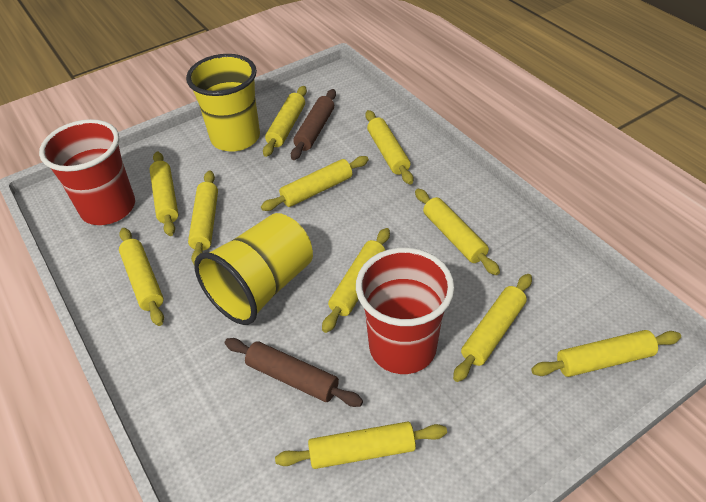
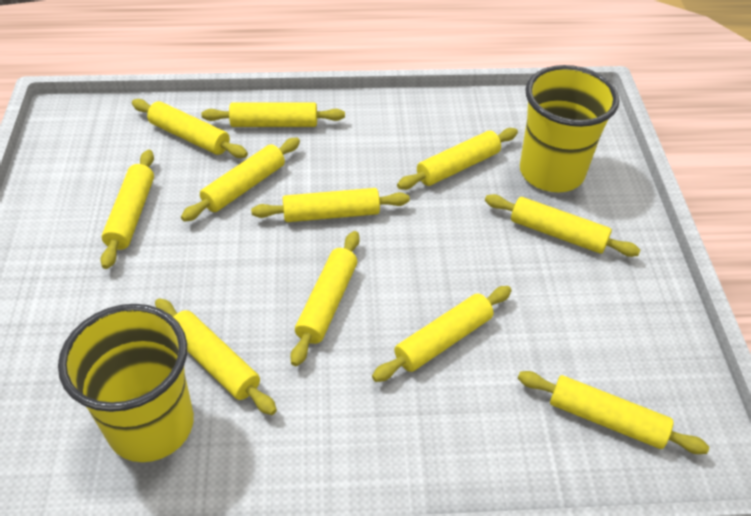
brown rolling pin: 2 -> 0
red cup: 2 -> 0

